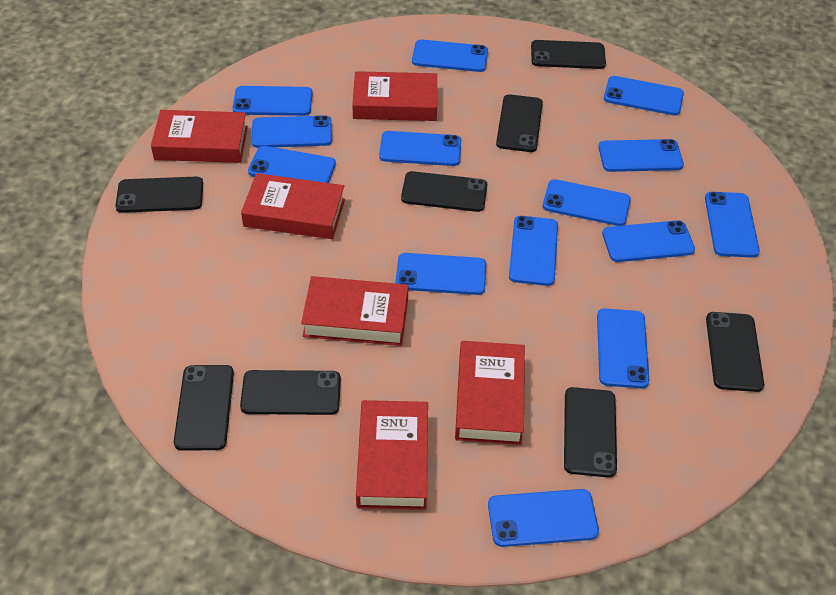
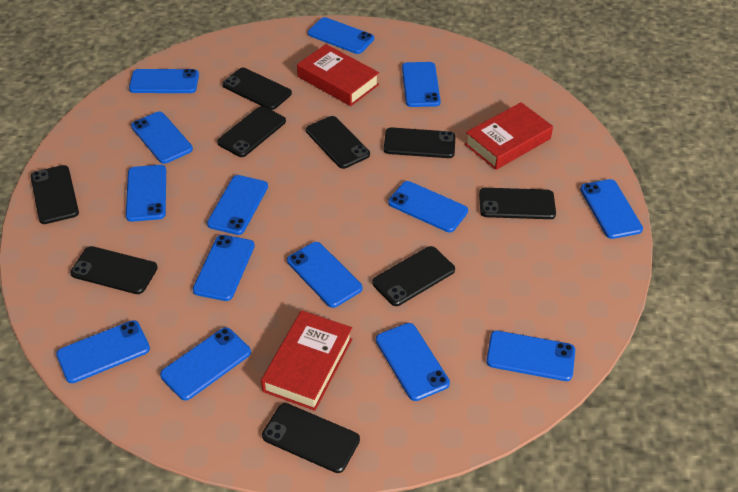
black phone: 8 -> 9
red book: 6 -> 3

